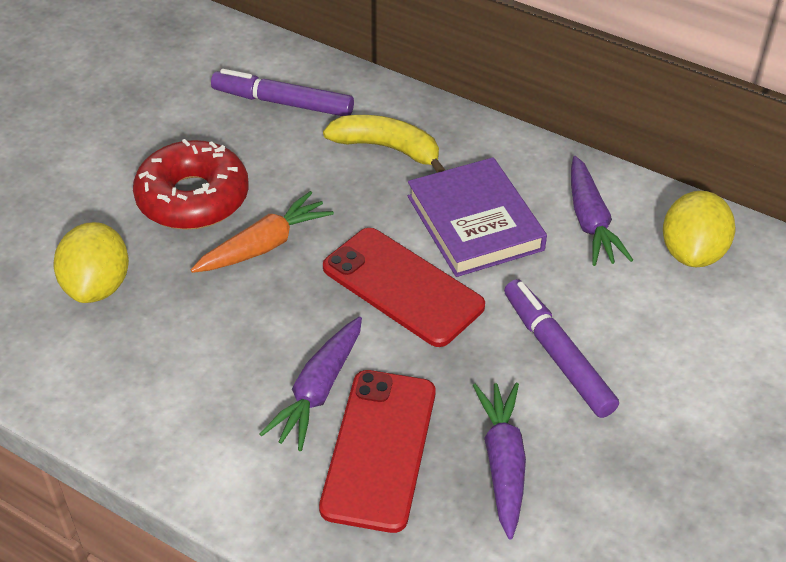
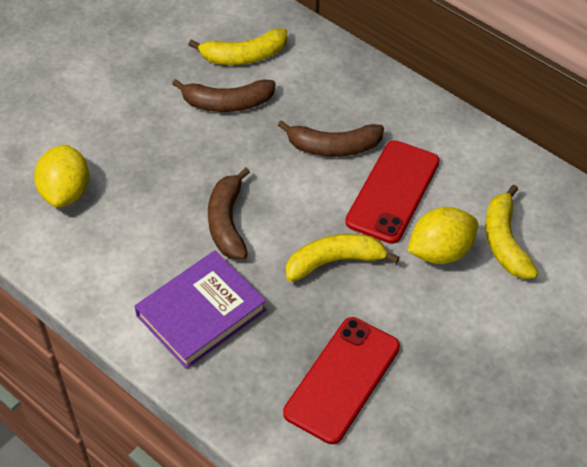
brown banana: 0 -> 3
orange carrot: 1 -> 0
purple carrot: 3 -> 0
purple marker: 2 -> 0
red donut: 1 -> 0
yellow banana: 1 -> 3

